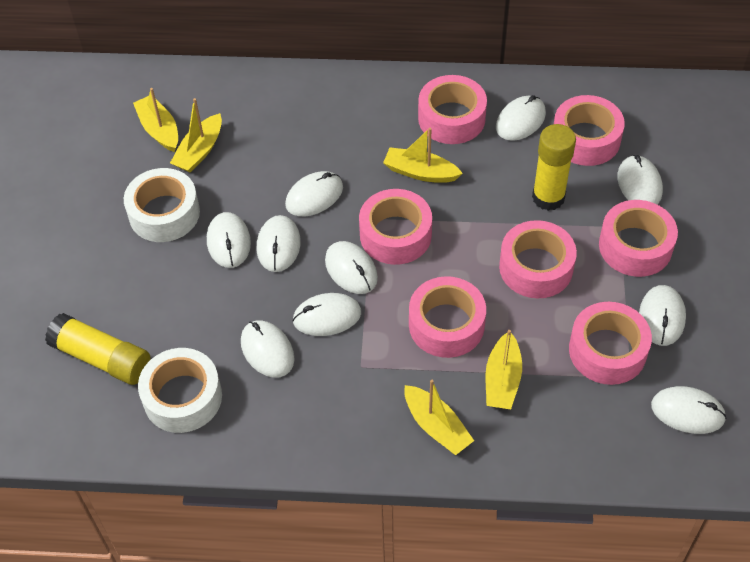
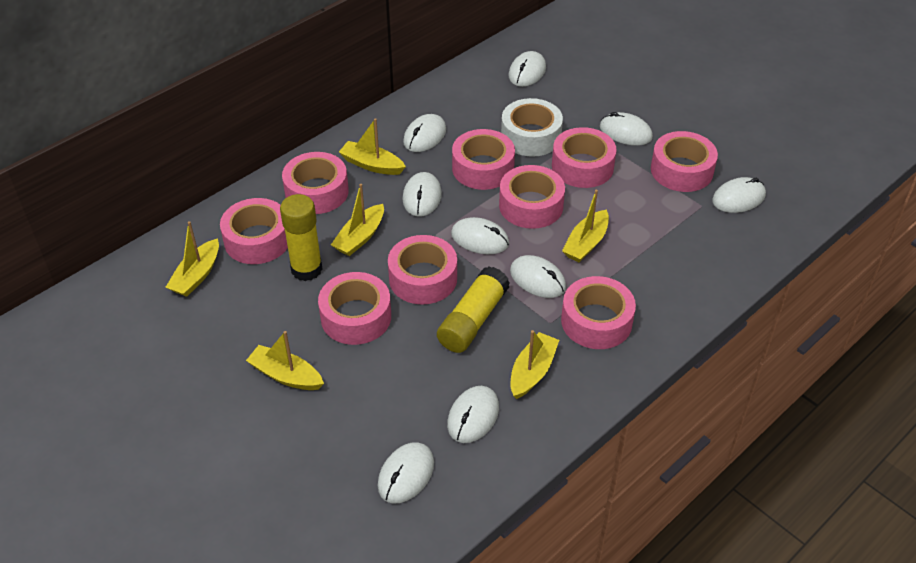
pink tape: 7 -> 9
white mouse: 10 -> 9
white tape: 2 -> 1
yellow boat: 5 -> 6

